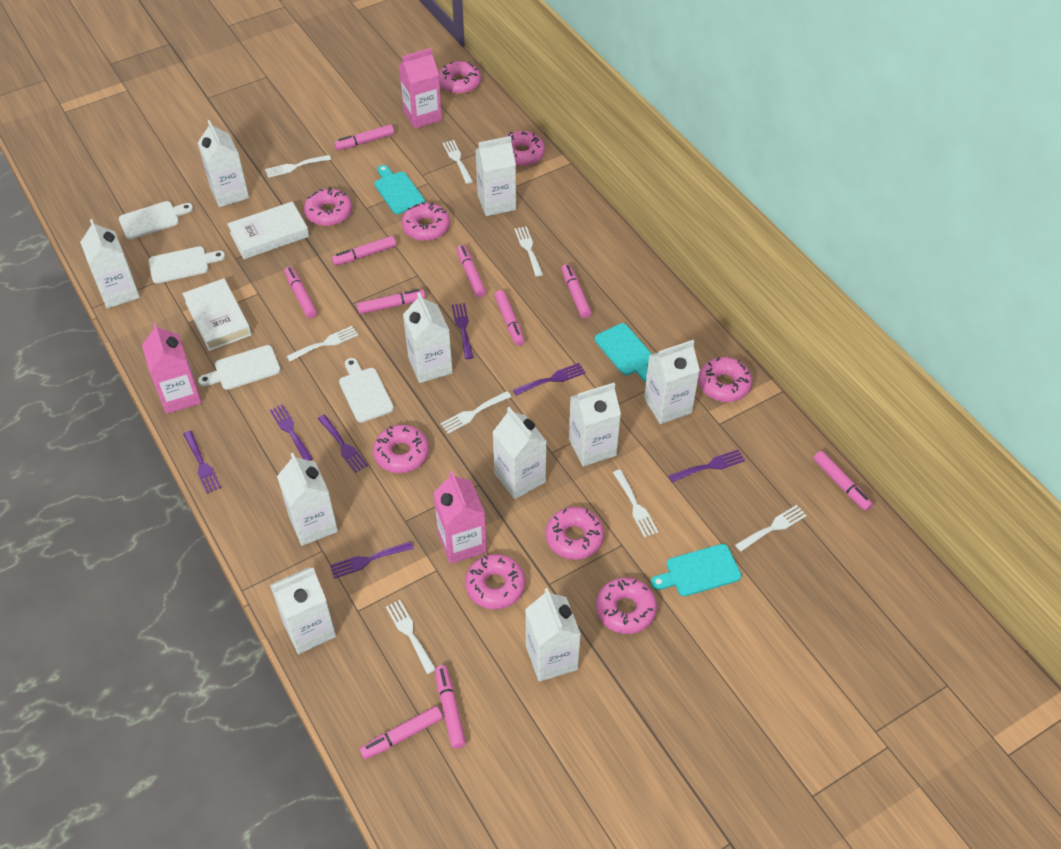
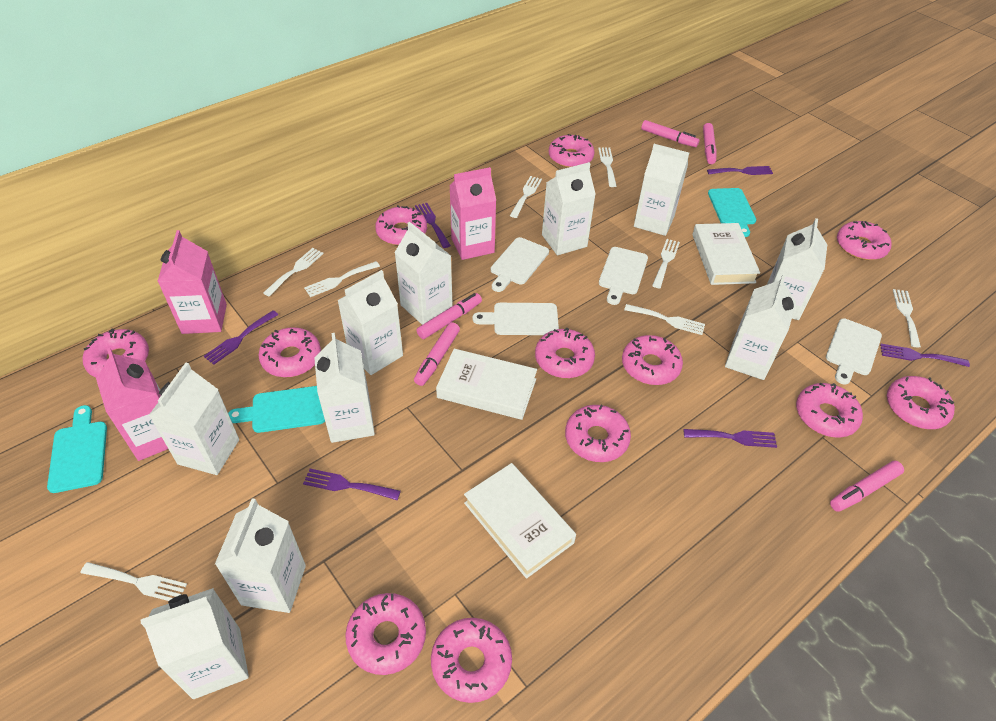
pink donut: 9 -> 12
pink marker: 10 -> 5
purple fork: 7 -> 6
white book: 2 -> 3

